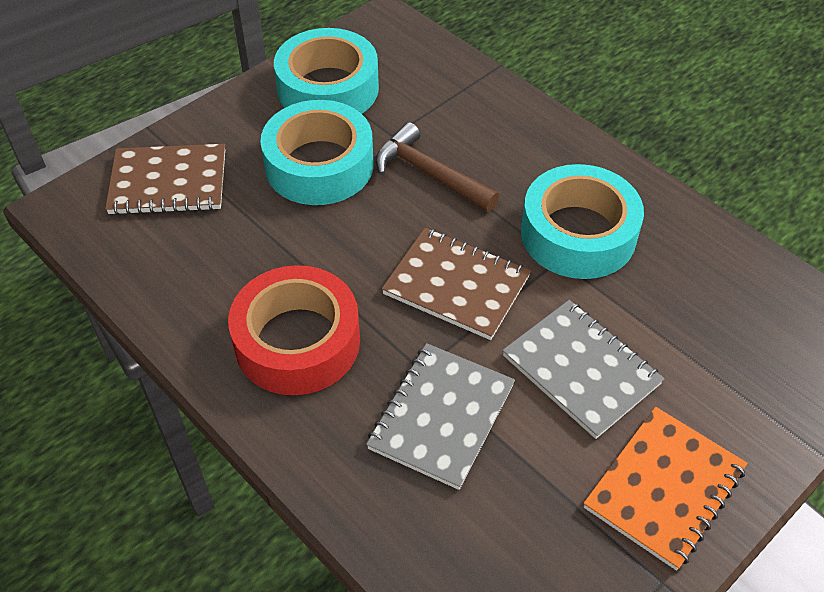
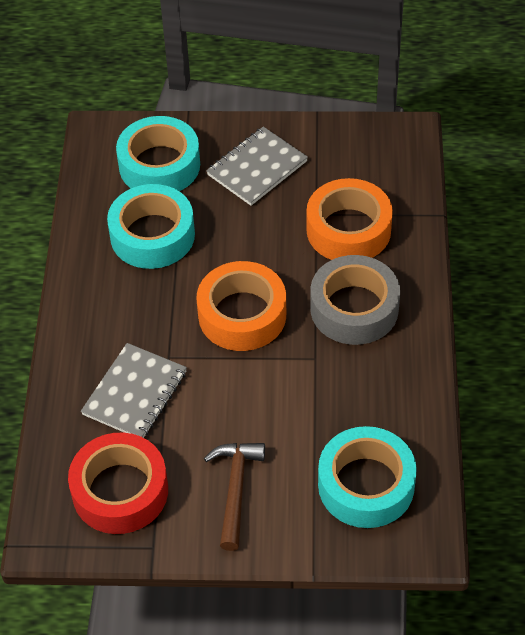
brown notebook: 2 -> 0
grey tape: 0 -> 1
orange notebook: 1 -> 0
orange tape: 0 -> 2

